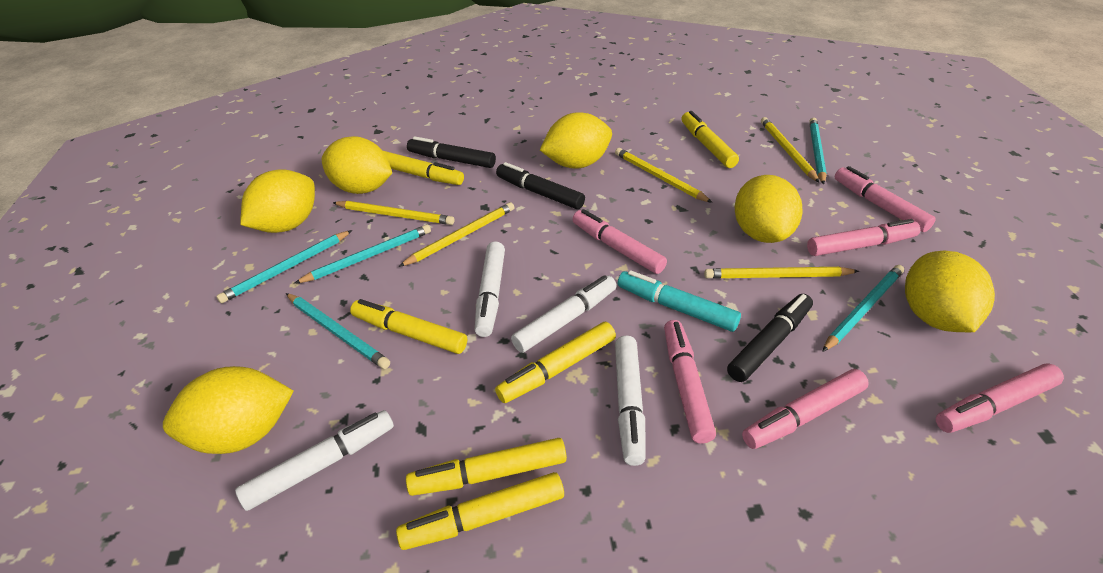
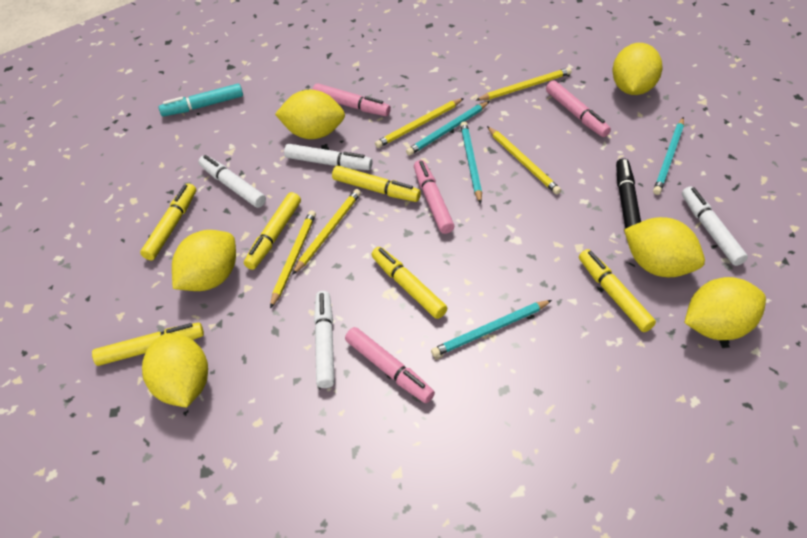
black marker: 3 -> 1
pink marker: 6 -> 4
turquoise pencil: 5 -> 4

